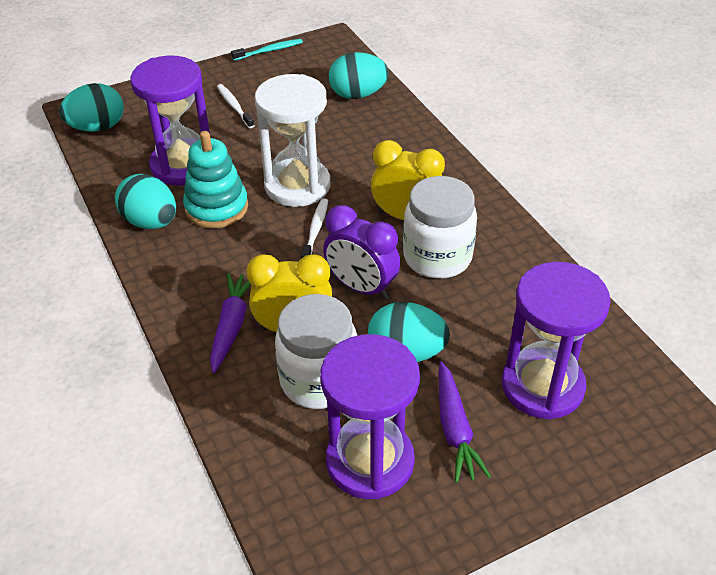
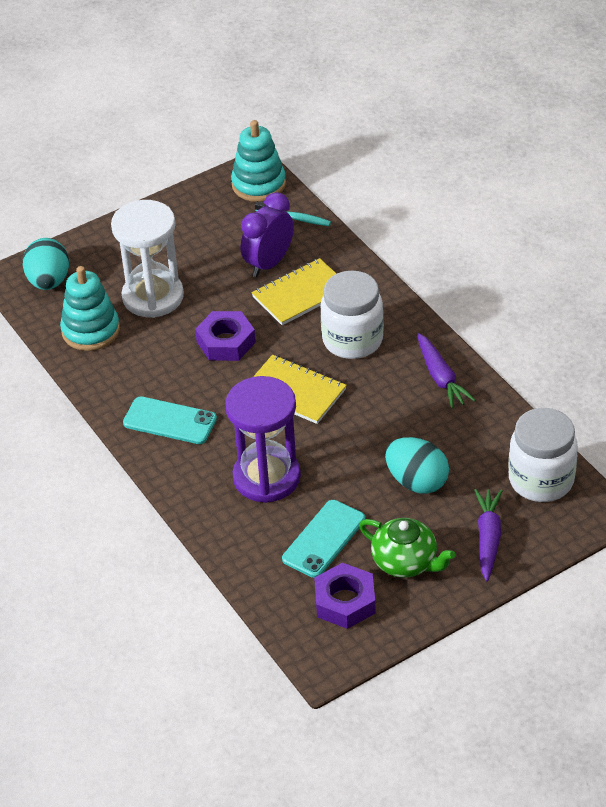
green teapot: 0 -> 1
purple hourglass: 3 -> 1
purple nut: 0 -> 2
turquoise egg: 4 -> 2
turquoise phone: 0 -> 2
turquoise stacking toy: 1 -> 2
white toothbrush: 2 -> 0
yellow clock: 2 -> 0
yellow notebook: 0 -> 2

